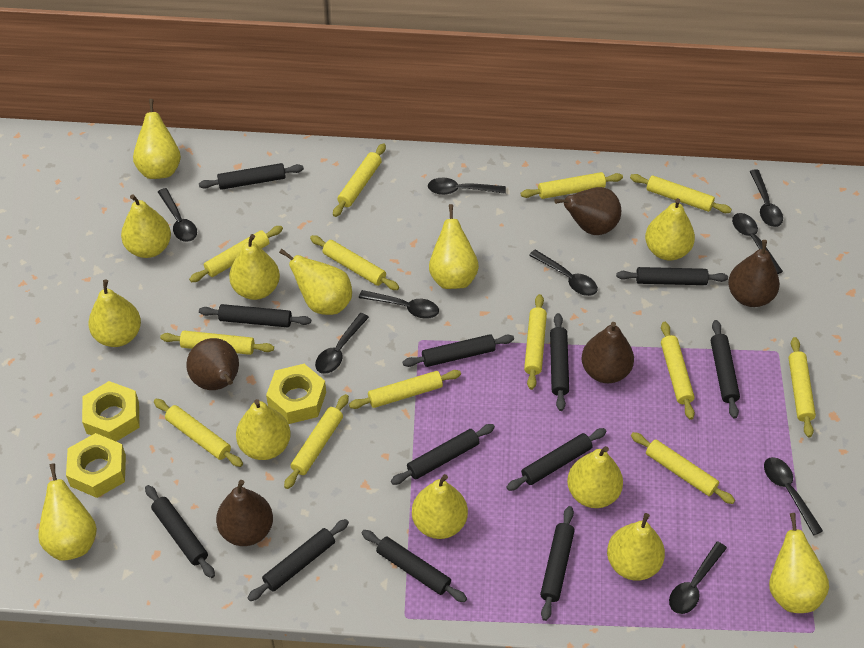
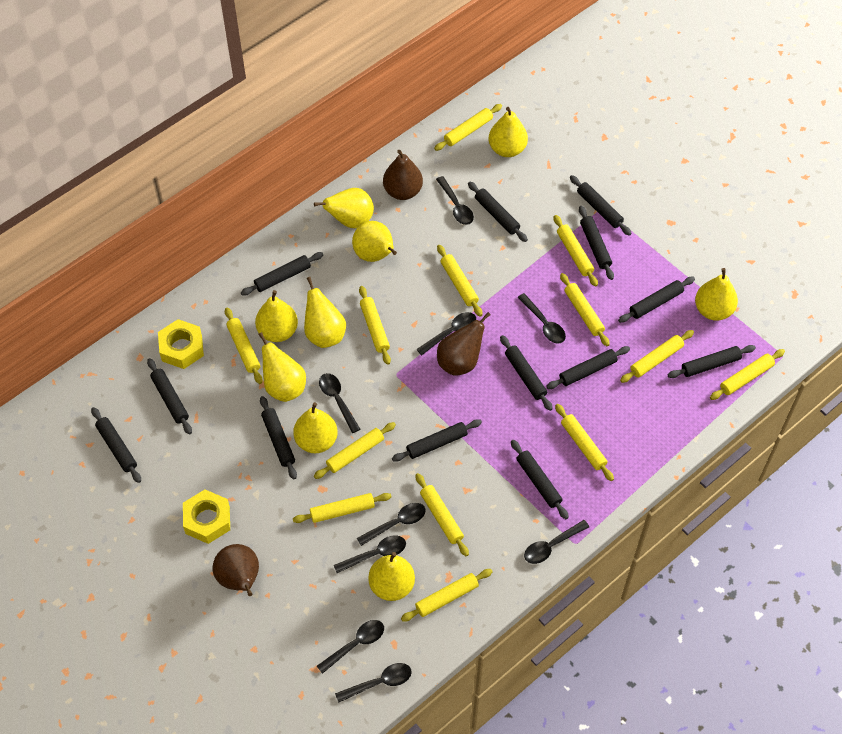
black rolling pin: 12 -> 13
brown pear: 5 -> 3
yellow nut: 3 -> 2
yellow pear: 13 -> 9

